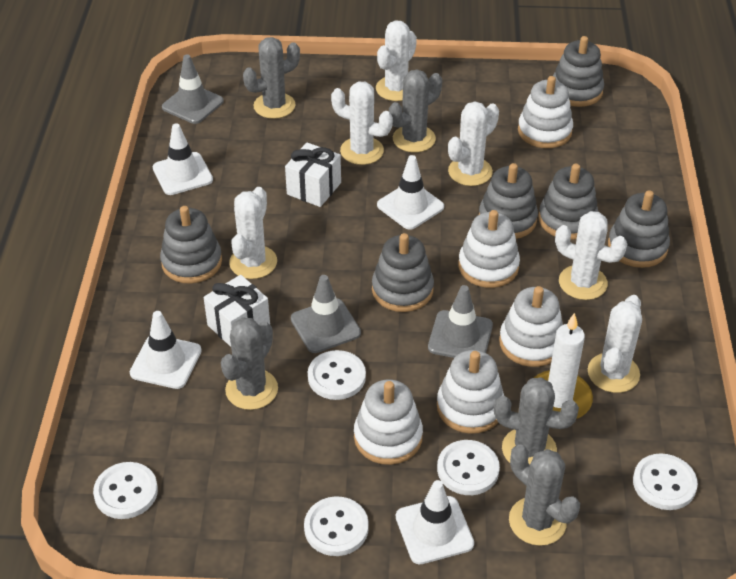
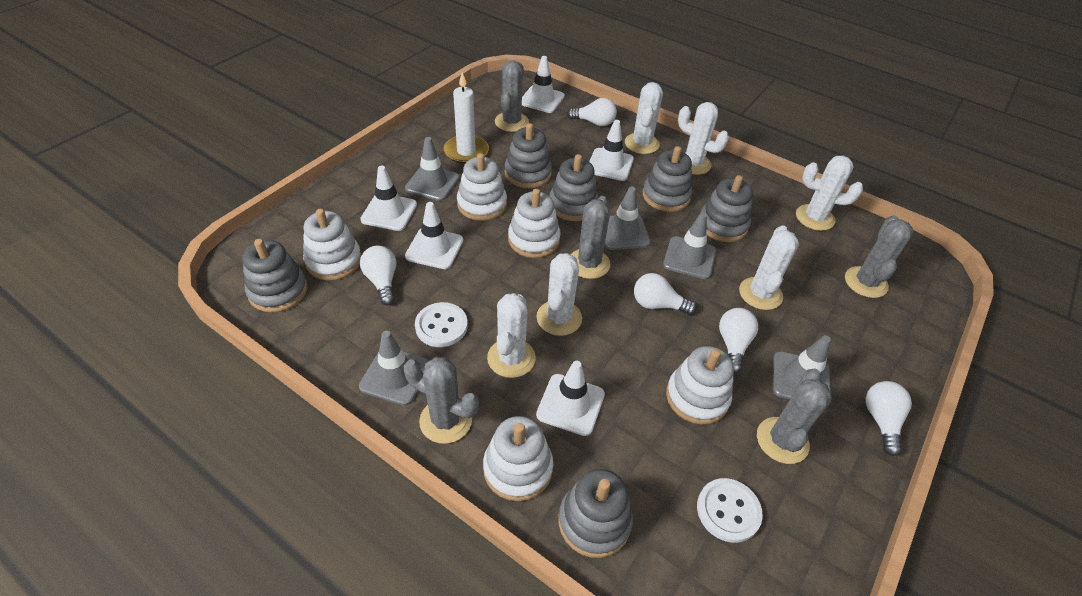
grey traffic cone: 3 -> 5
white button: 5 -> 2
white gift: 2 -> 0
white light bulb: 0 -> 5
white traffic cone: 4 -> 5

